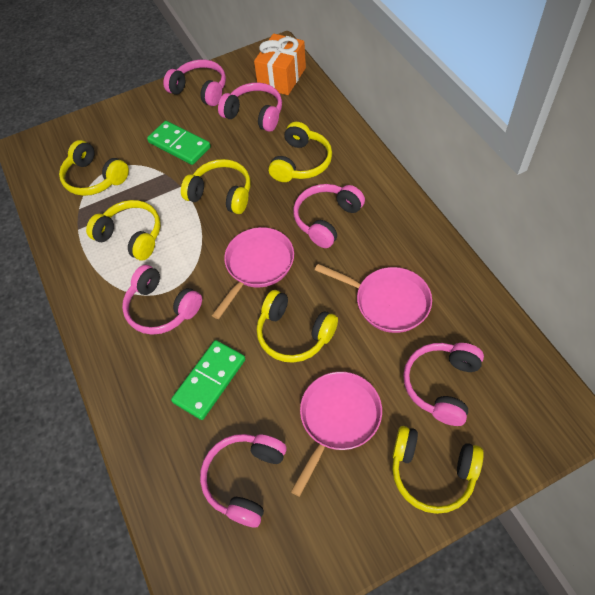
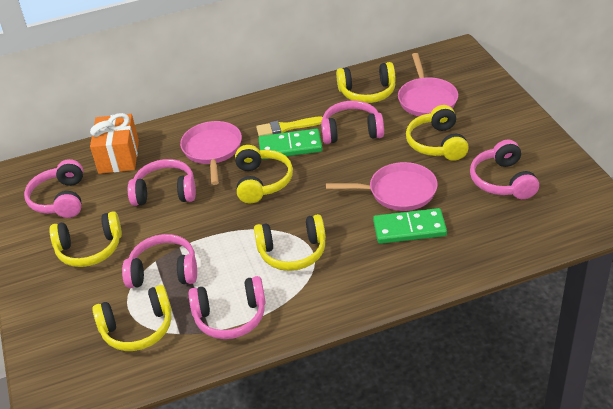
yellow brush: 0 -> 1

